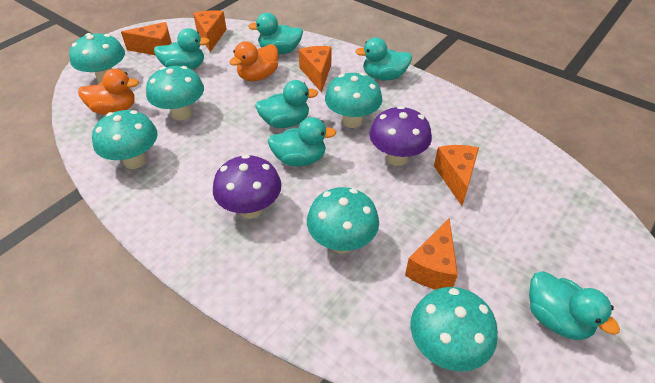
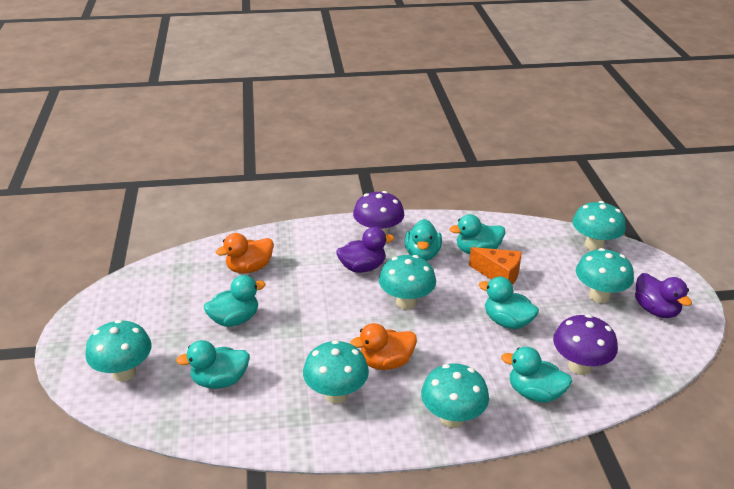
orange cheese: 5 -> 1
purple duck: 0 -> 2

